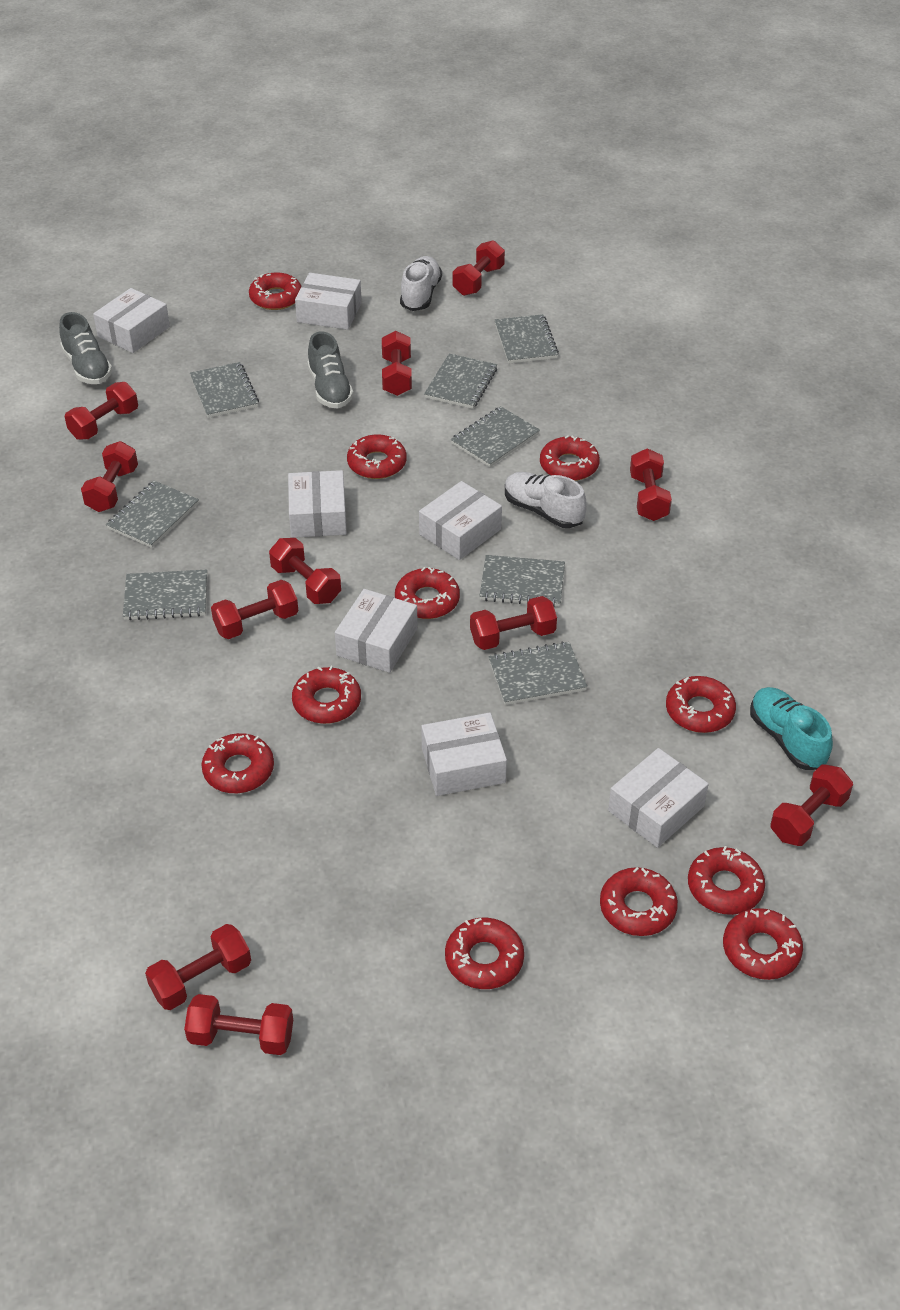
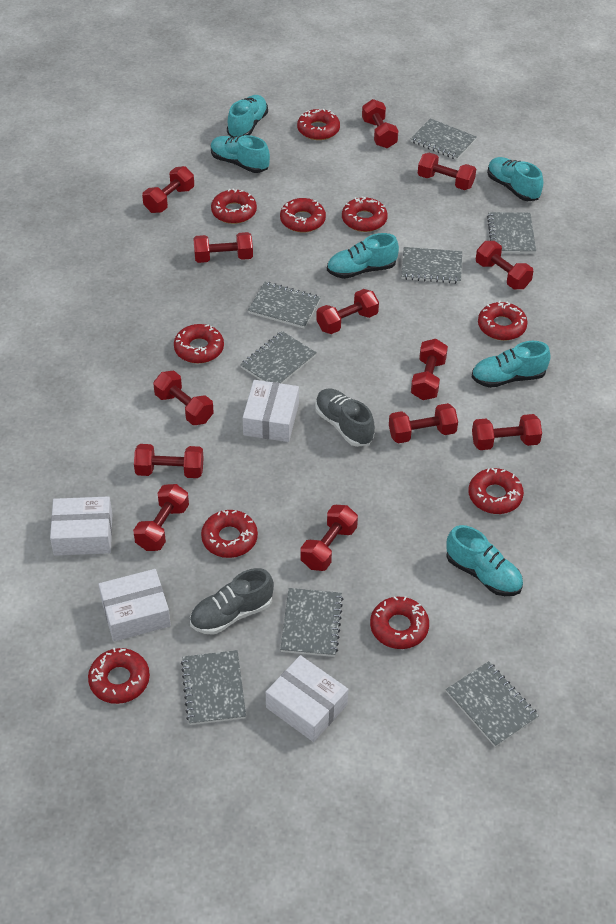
red donut: 11 -> 10
red dumbbell: 11 -> 13
turquoise shoe: 1 -> 6
white box: 7 -> 4
white shoe: 2 -> 0

